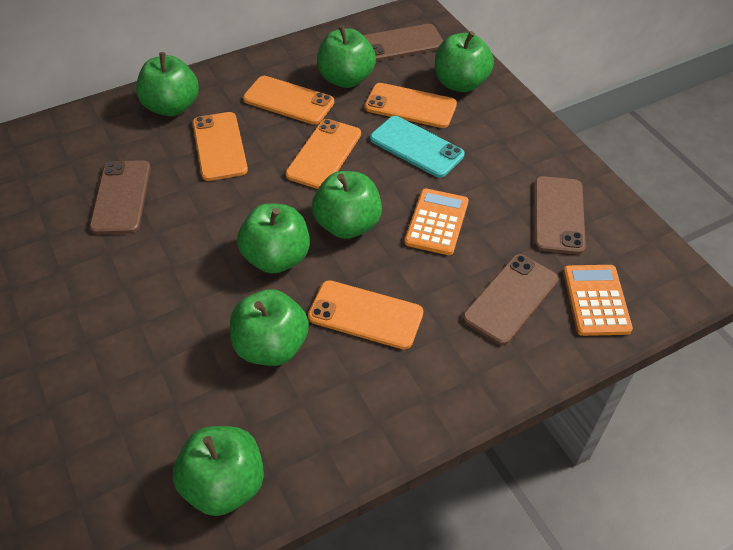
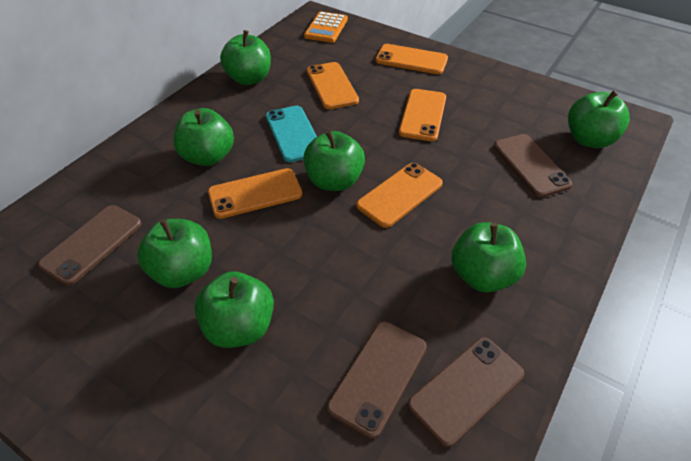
orange calculator: 2 -> 1

